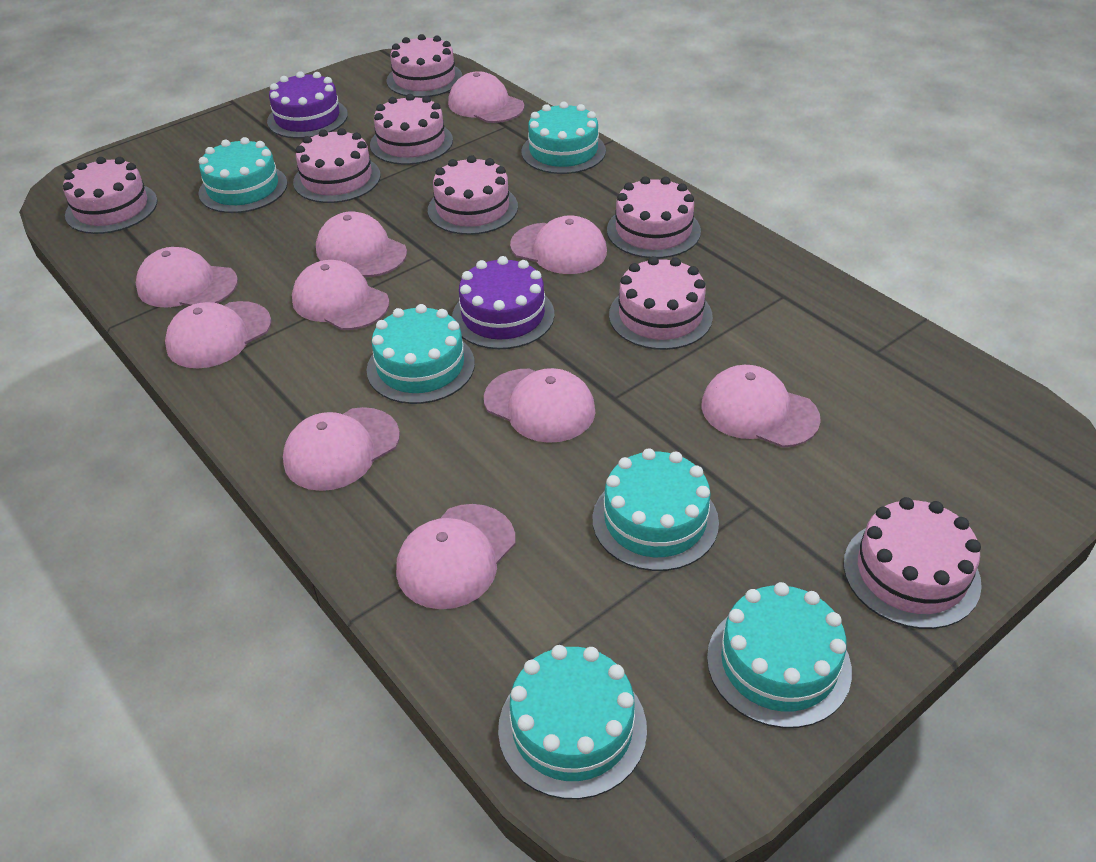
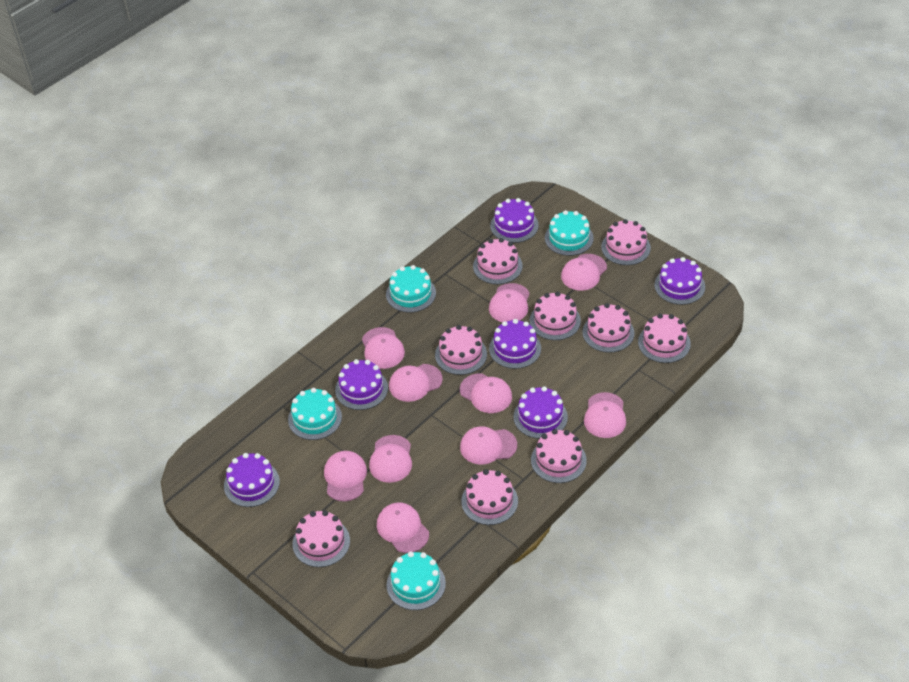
pink cake: 8 -> 9
purple cake: 2 -> 6
turquoise cake: 6 -> 4

